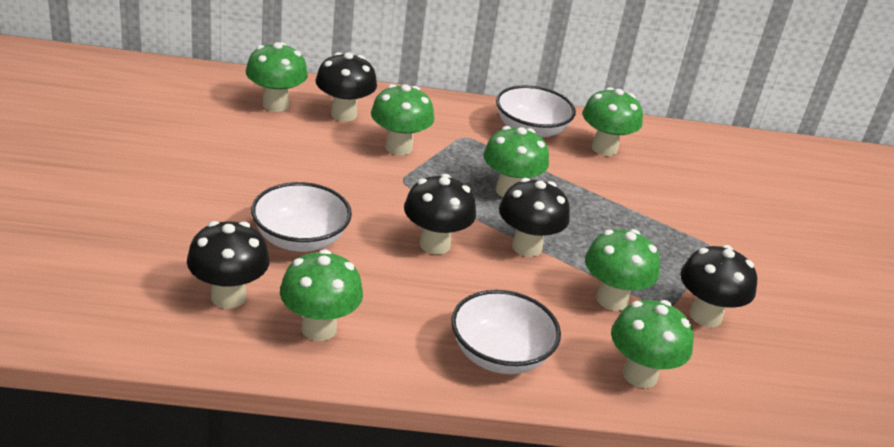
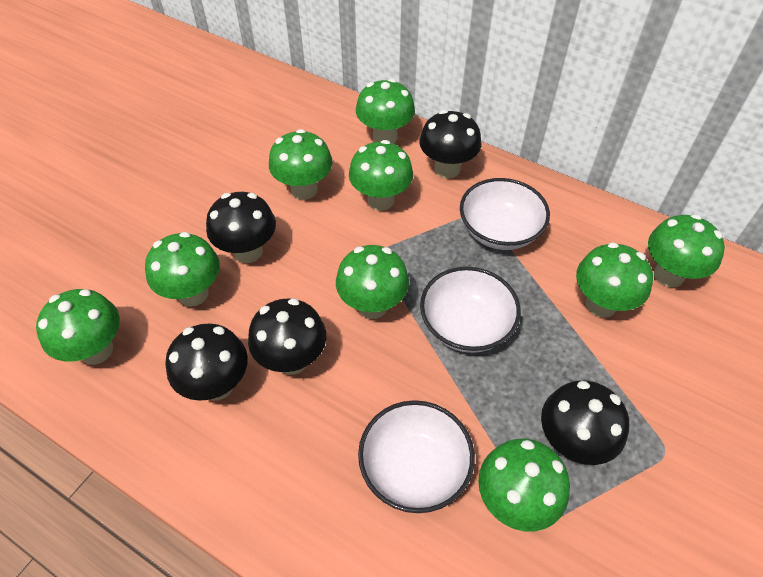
green mushroom: 7 -> 9

